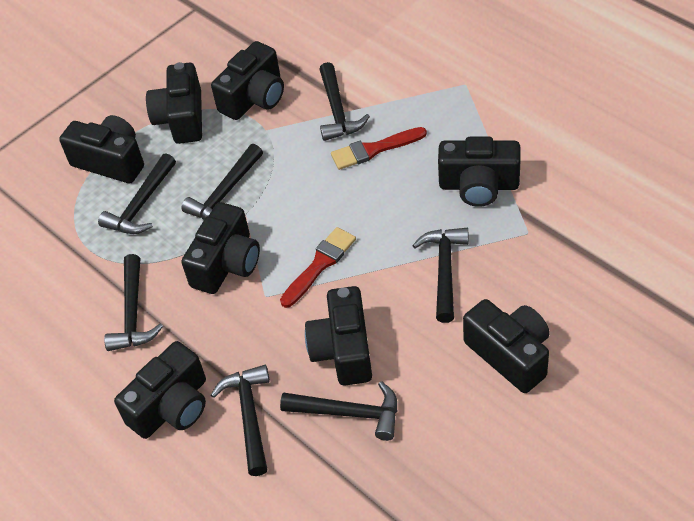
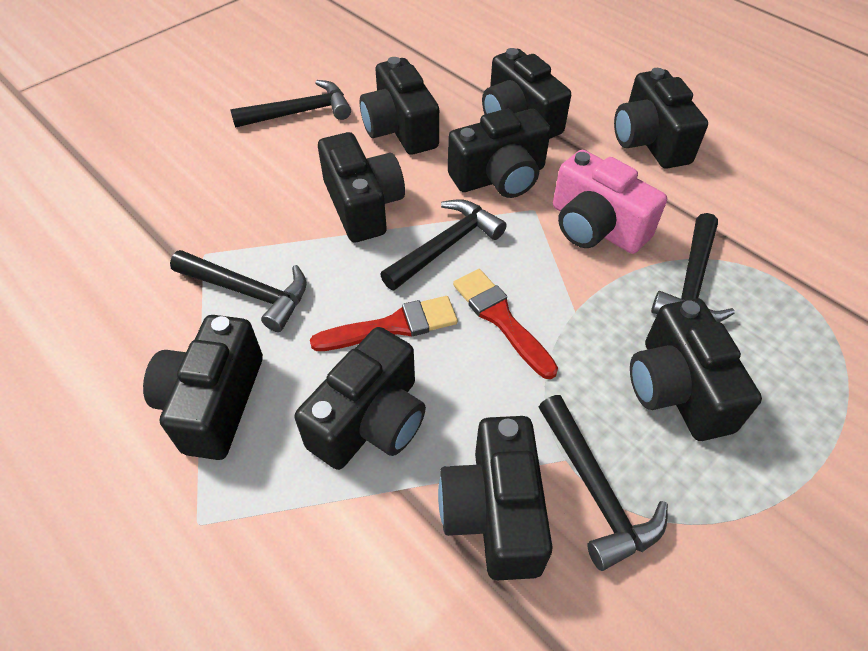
black camera: 8 -> 9
black hammer: 7 -> 5
pink camera: 0 -> 1

